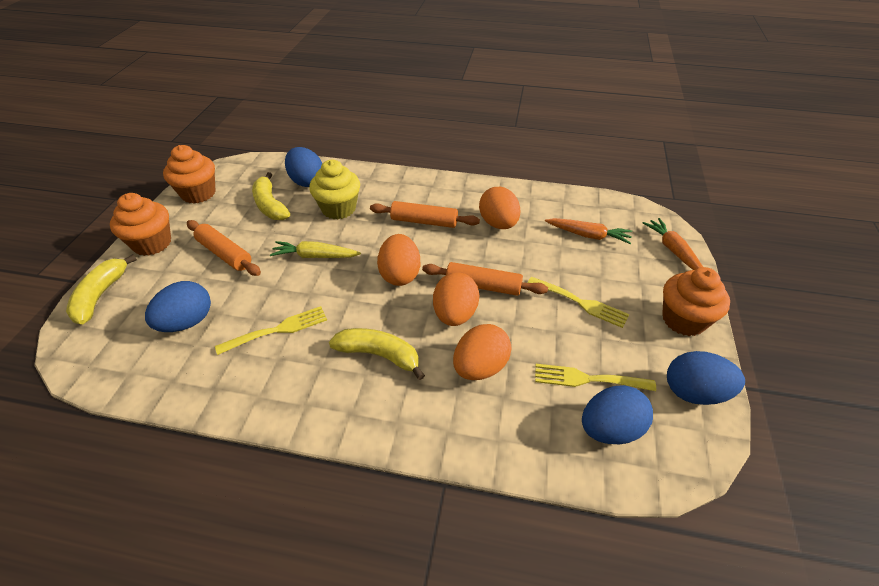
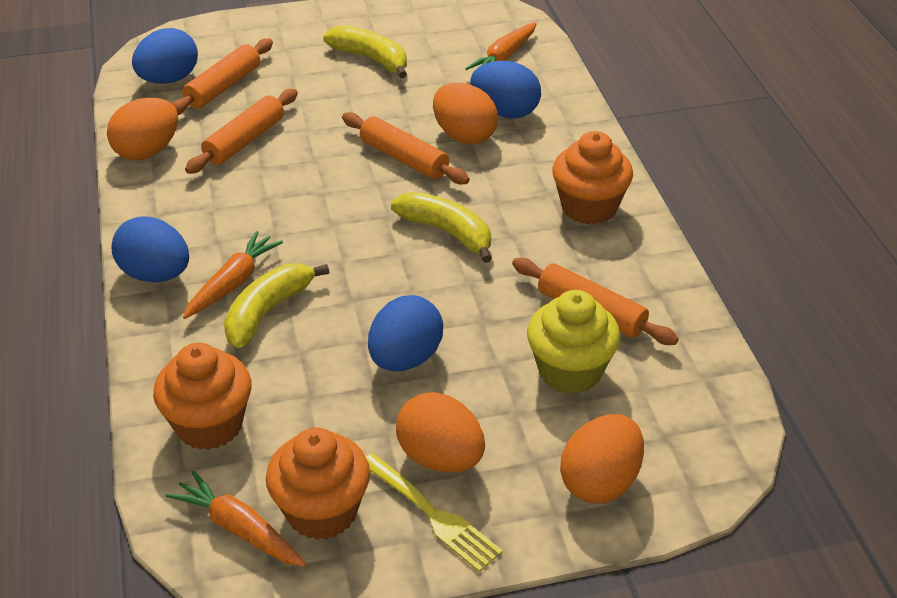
orange carrot: 2 -> 3
orange rolling pin: 3 -> 4
yellow carrot: 1 -> 0
yellow fork: 3 -> 1

